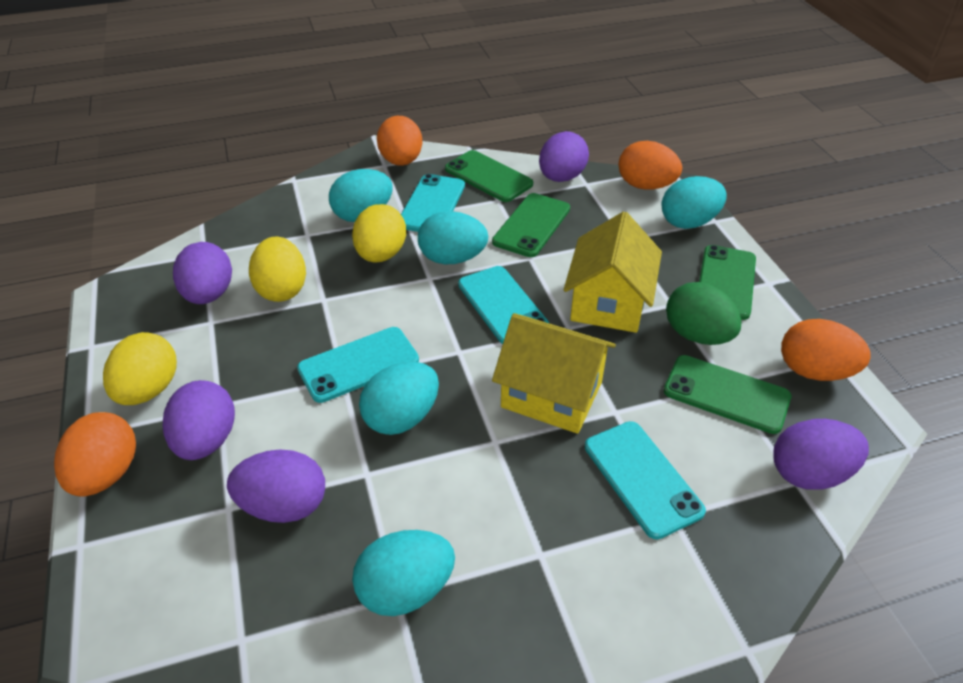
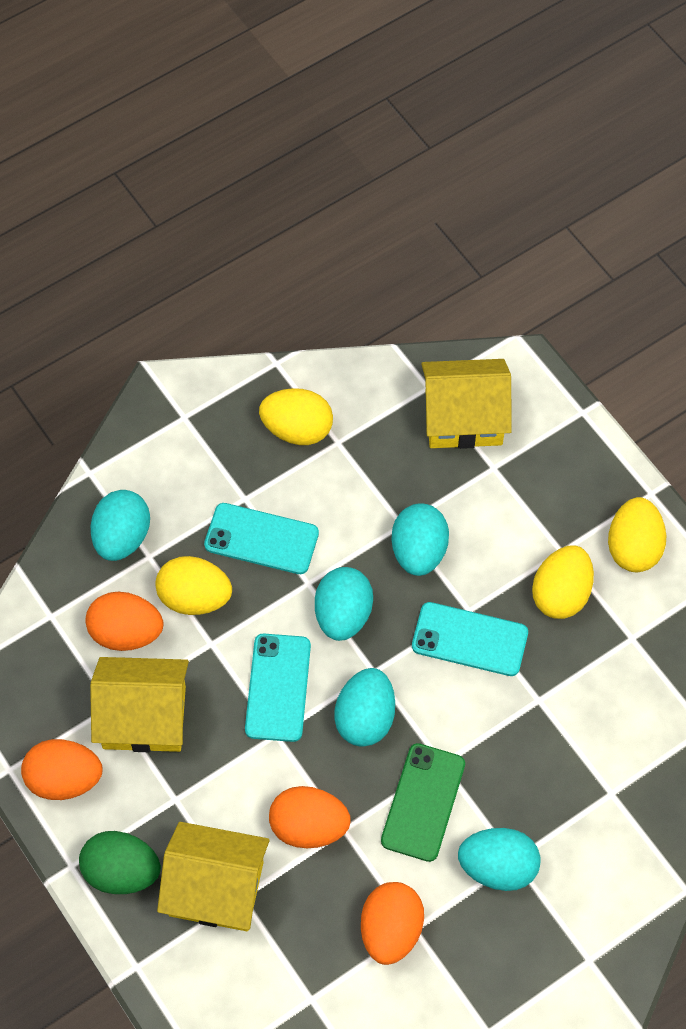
green phone: 4 -> 1
purple egg: 5 -> 0
turquoise phone: 4 -> 3
yellow egg: 3 -> 4
yellow house: 2 -> 3

